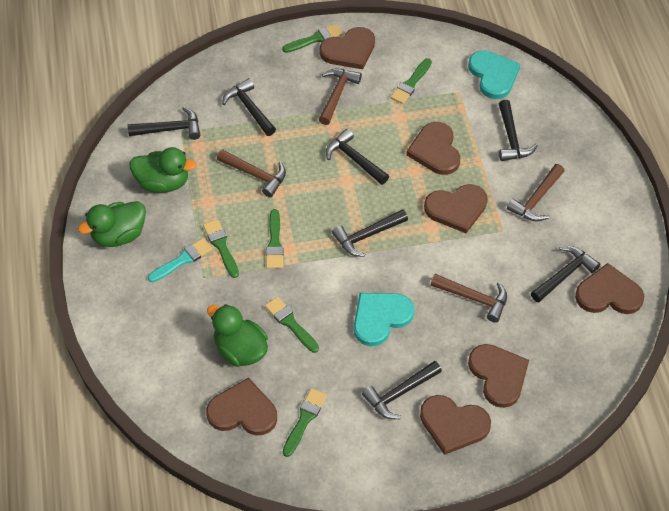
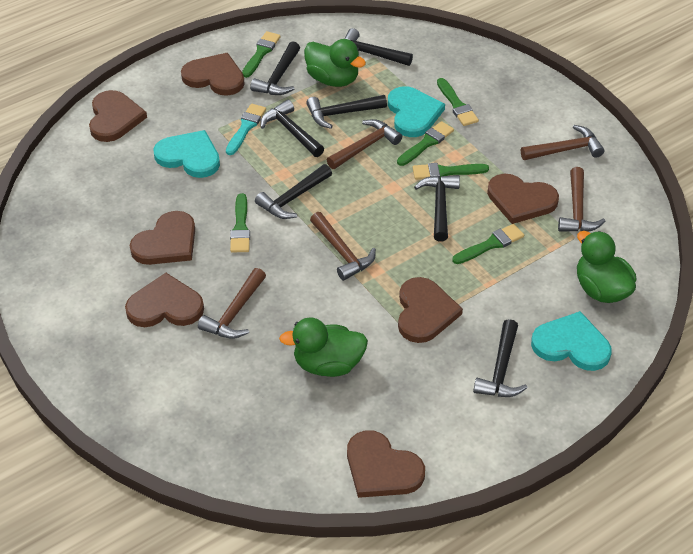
brown hammer: 4 -> 5
turquoise heart: 2 -> 3

